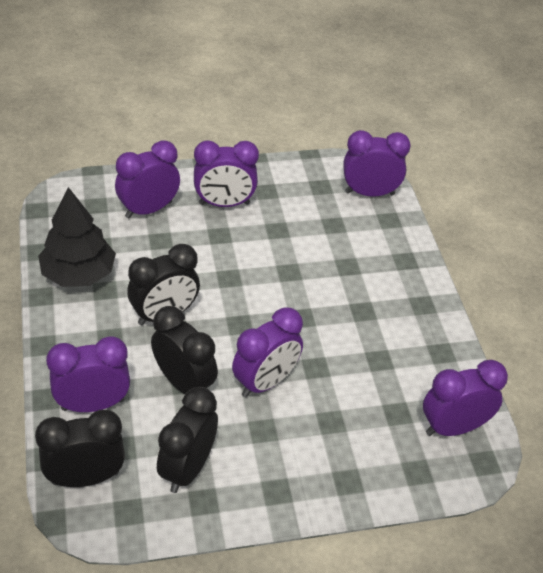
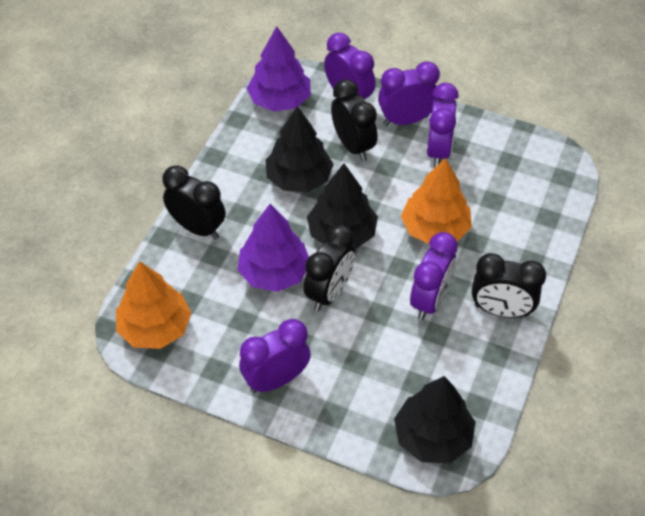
black tree: 1 -> 3
orange tree: 0 -> 2
purple clock: 6 -> 5
purple tree: 0 -> 2

